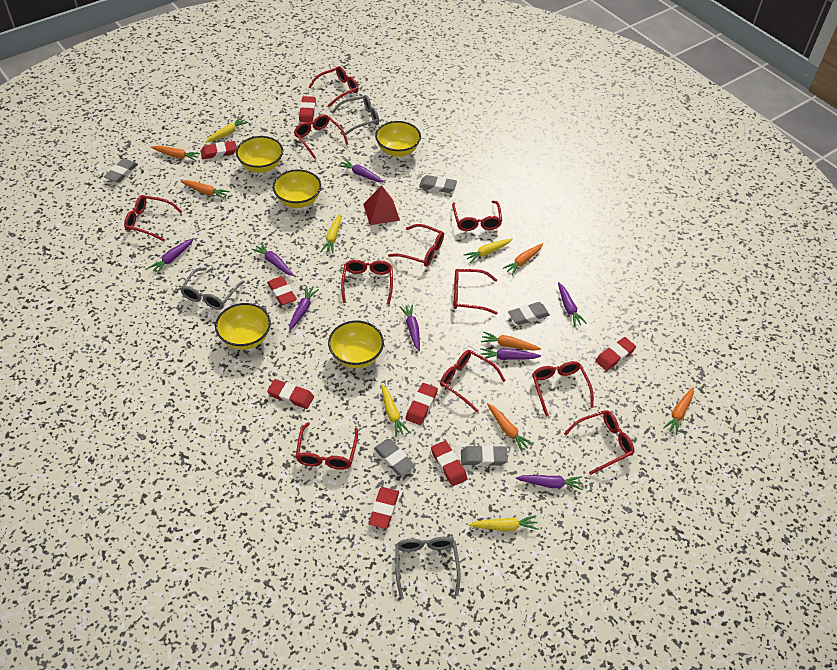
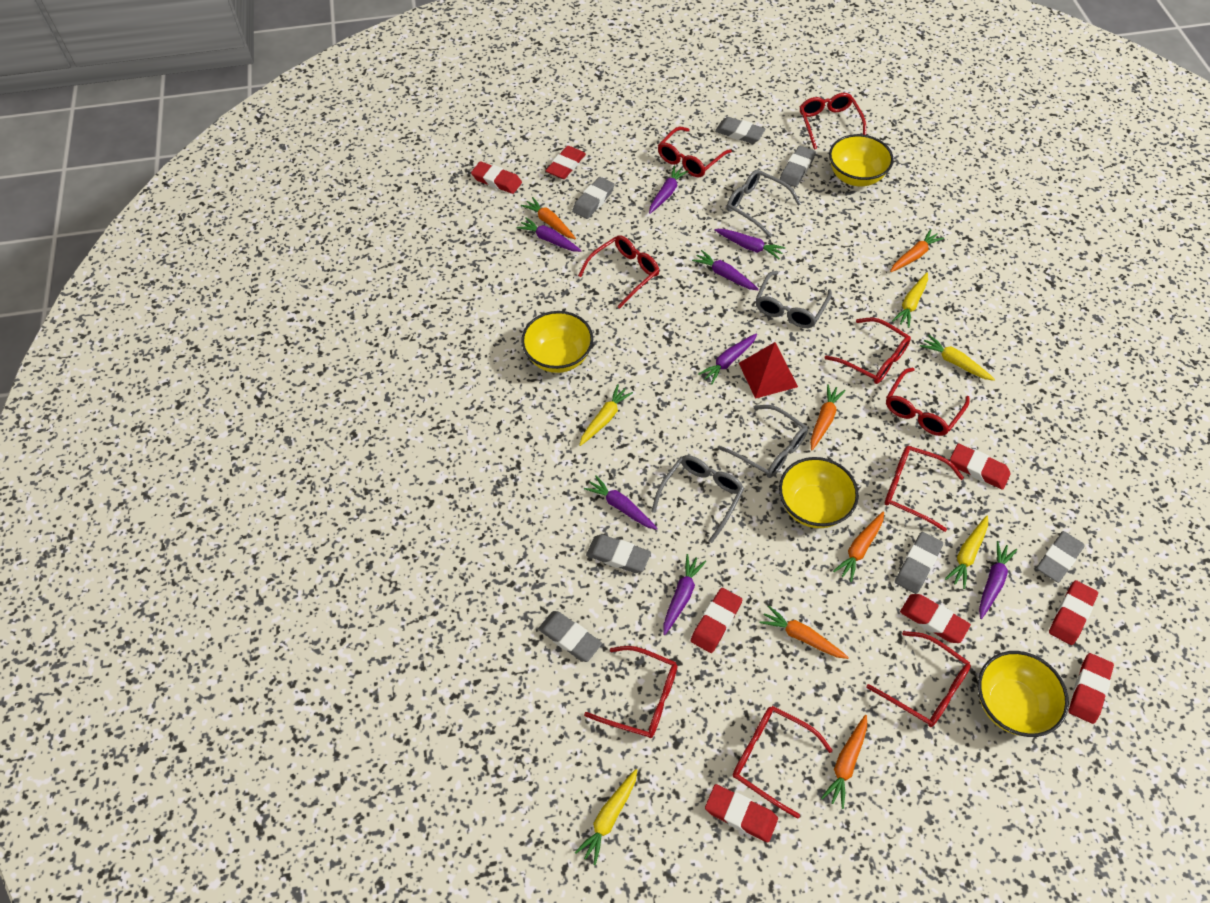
grey eraser: 5 -> 7
grey glasses: 3 -> 4
red glasses: 11 -> 9
yellow bowl: 5 -> 4

